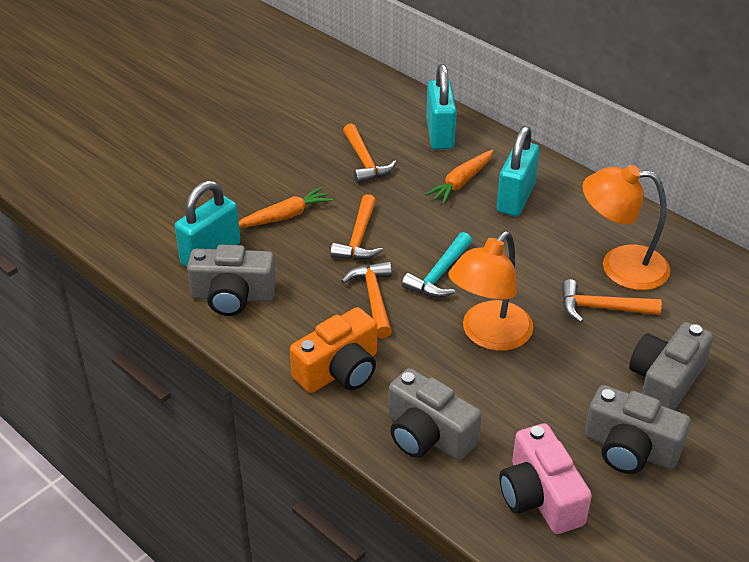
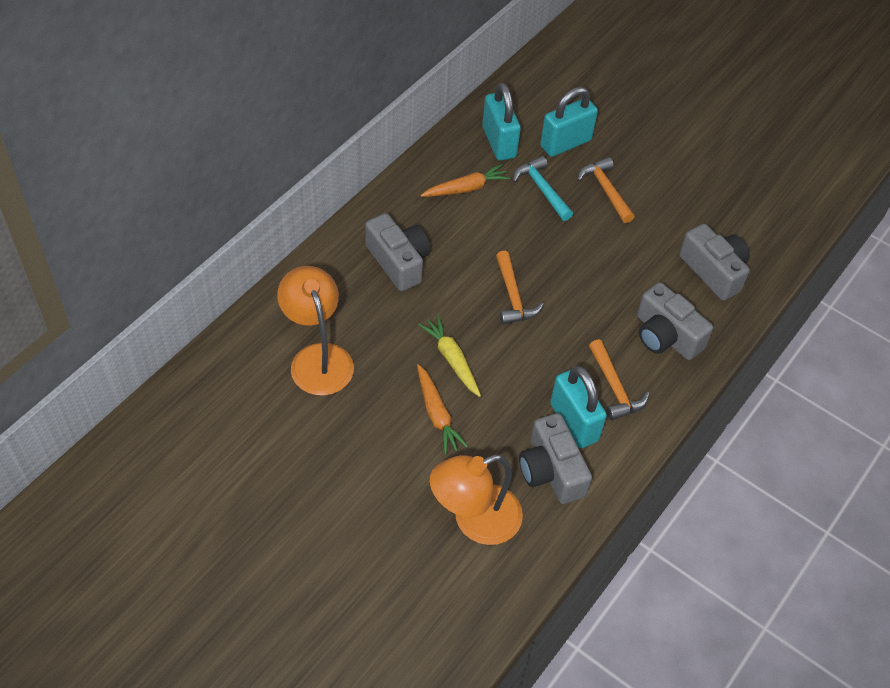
orange camera: 1 -> 0
orange hammer: 4 -> 3
pink camera: 1 -> 0
yellow carrot: 0 -> 1

